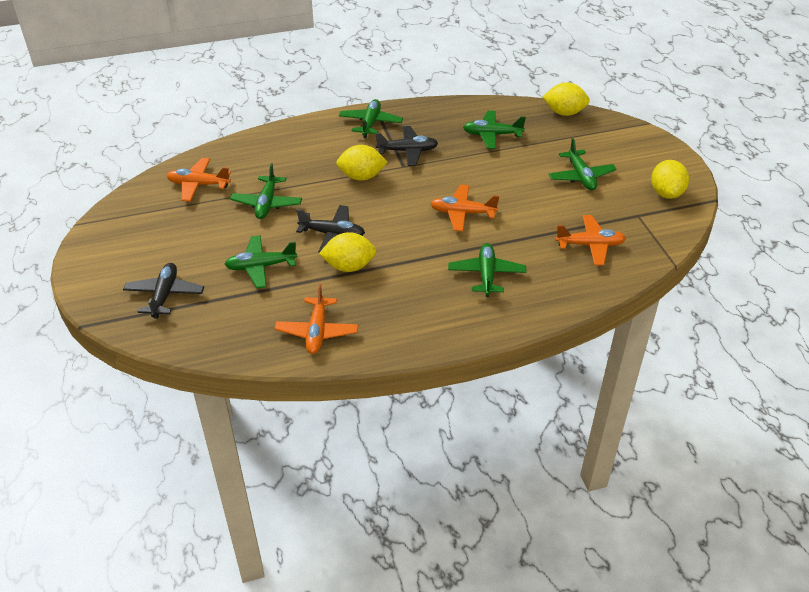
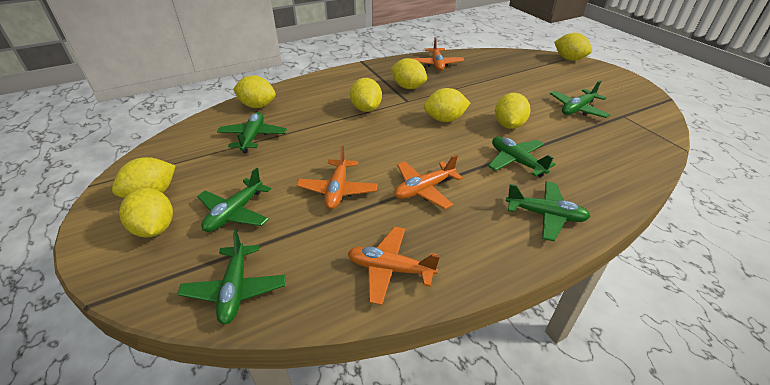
black plane: 3 -> 0
yellow lemon: 4 -> 8

